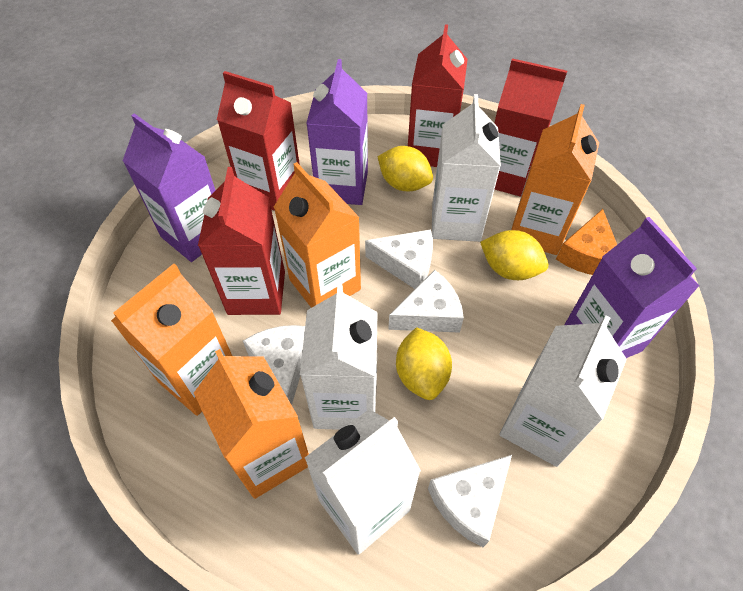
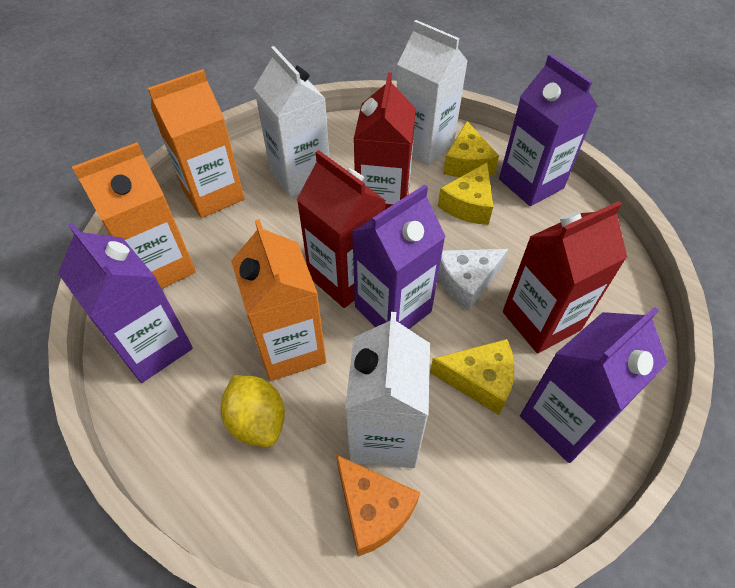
orange carton: 4 -> 3
purple carton: 3 -> 4
red carton: 4 -> 3
white carton: 4 -> 3
white cheese: 4 -> 1
yellow cheese: 0 -> 3
yellow lemon: 3 -> 1

